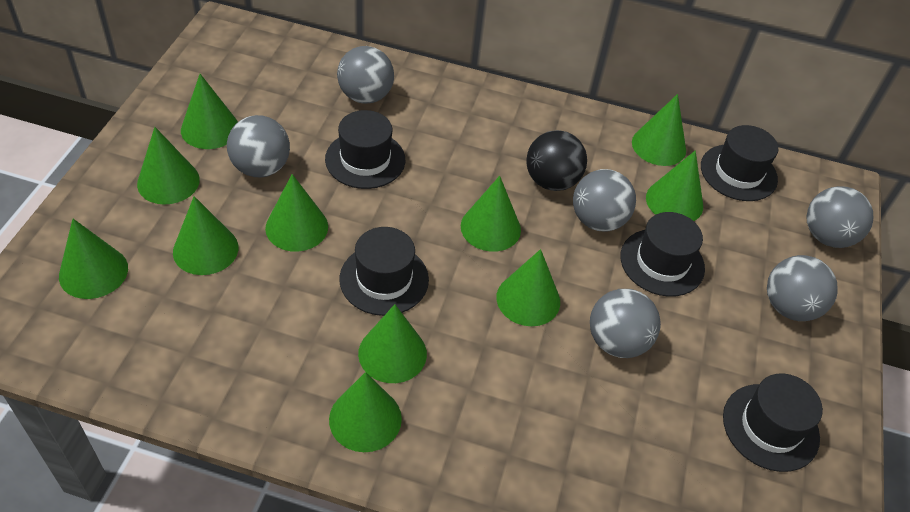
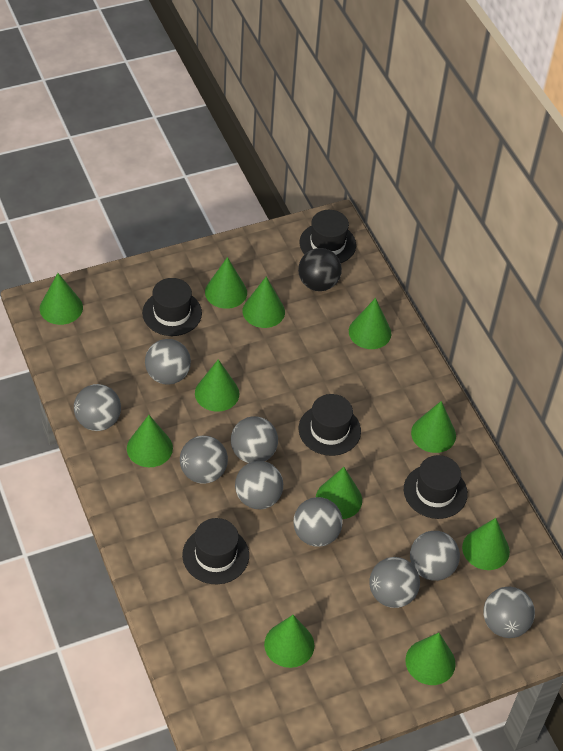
grey ball: 6 -> 9

